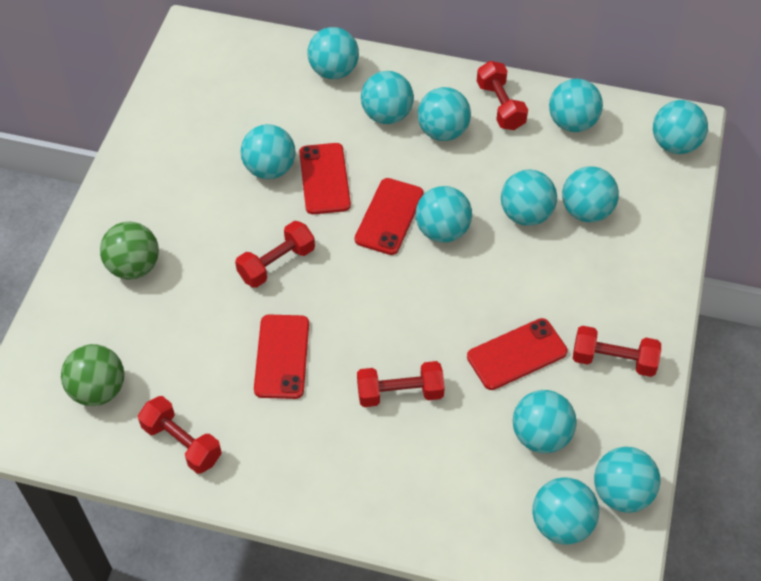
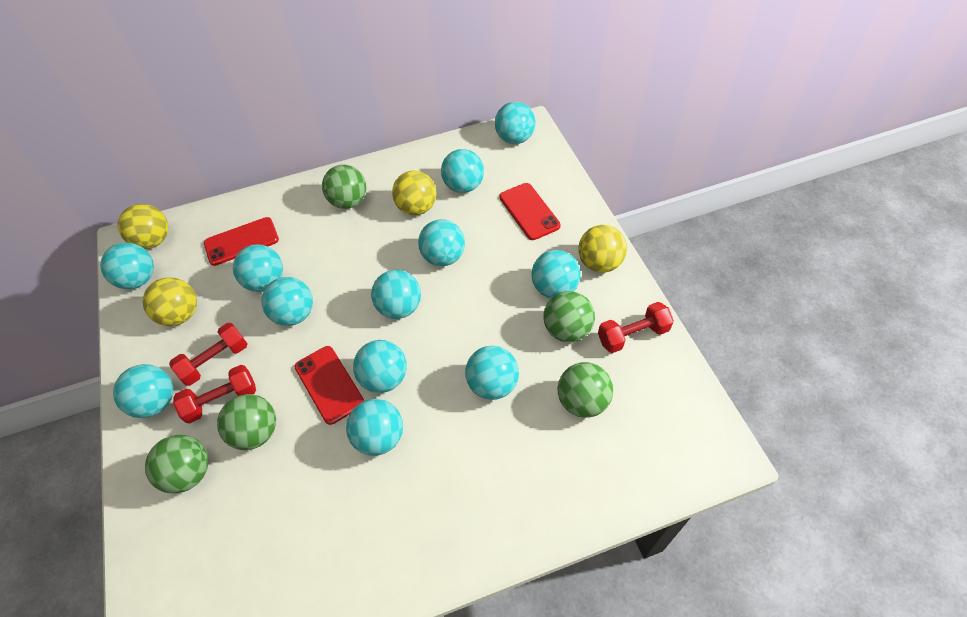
green ball: 2 -> 5
red dumbbell: 5 -> 3
red phone: 4 -> 3
yellow ball: 0 -> 4

